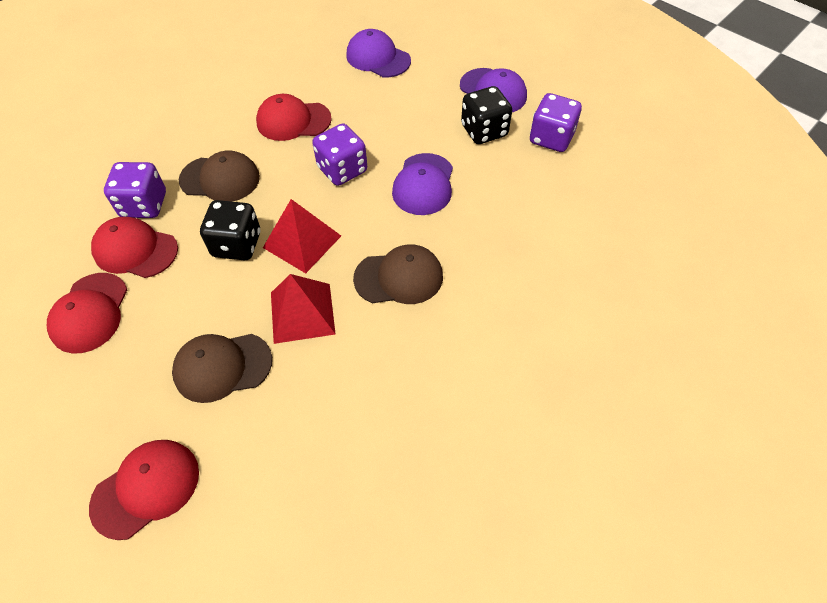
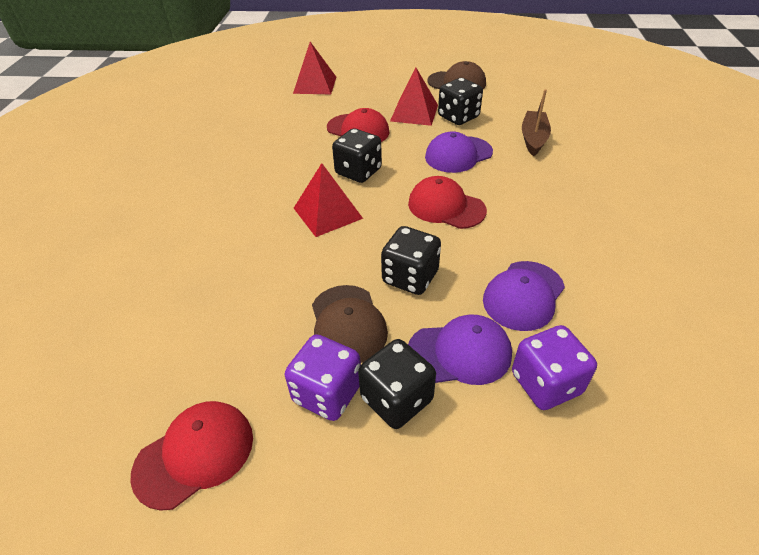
black dice: 2 -> 4
brown boat: 0 -> 1
brown cap: 3 -> 2
purple dice: 3 -> 2
red cap: 4 -> 3
red pyramid: 2 -> 3

